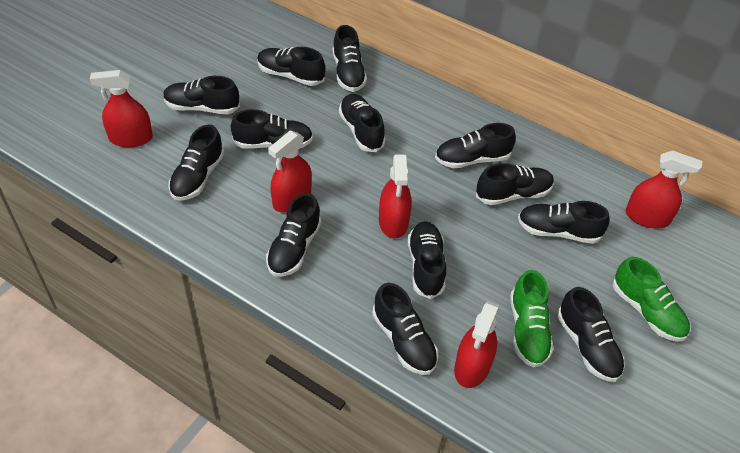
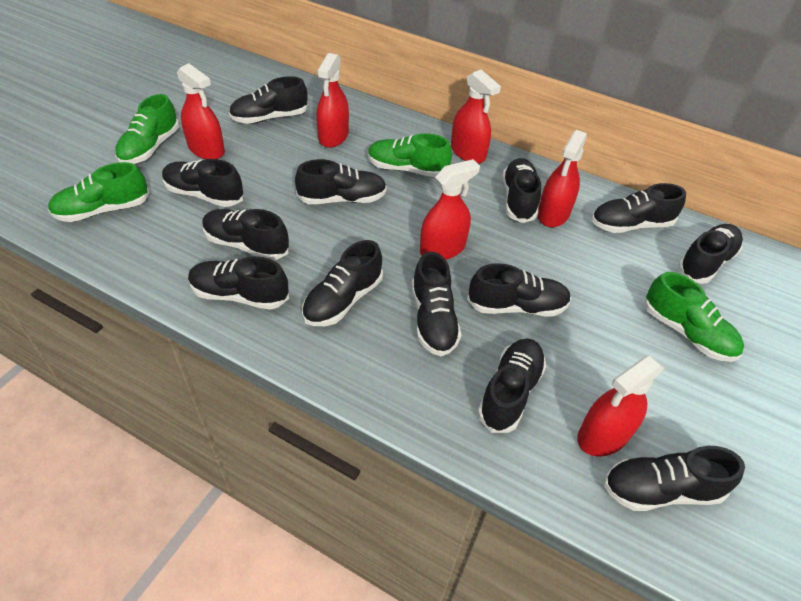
green shoe: 2 -> 4
red spray bottle: 5 -> 6

